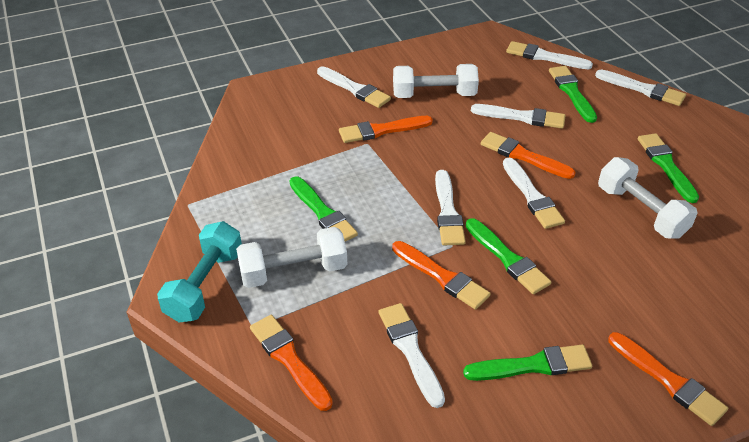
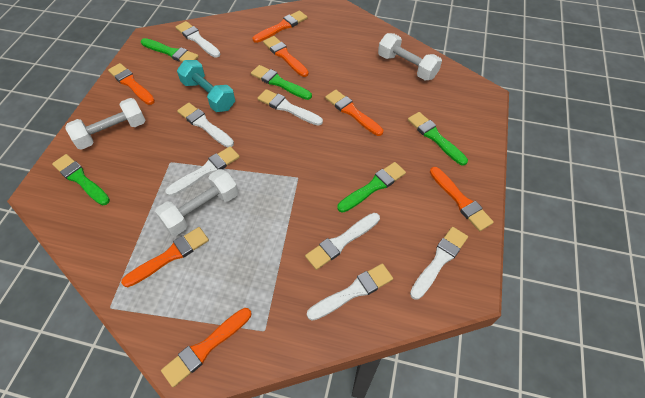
orange brush: 5 -> 7

